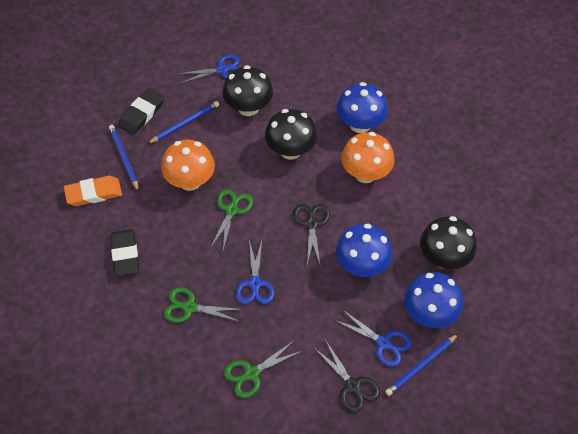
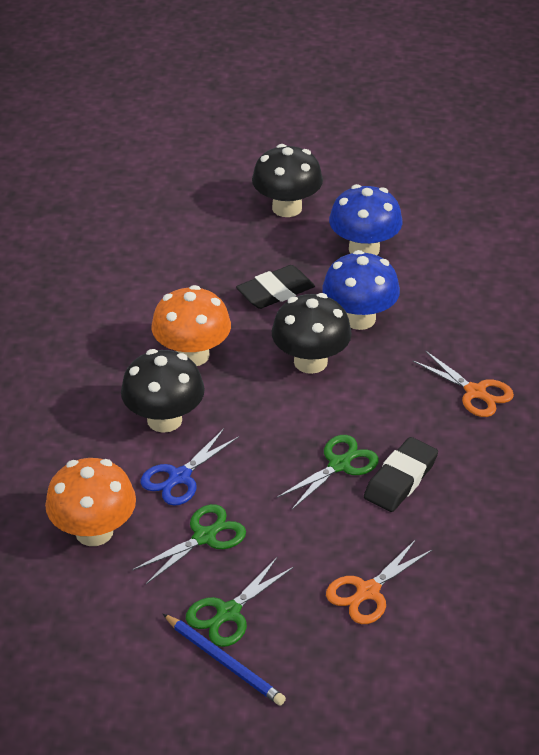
black scissors: 2 -> 0
blue mushroom: 3 -> 2
blue pencil: 3 -> 1
blue scissors: 3 -> 1
orange eraser: 1 -> 0
orange scissors: 0 -> 2

